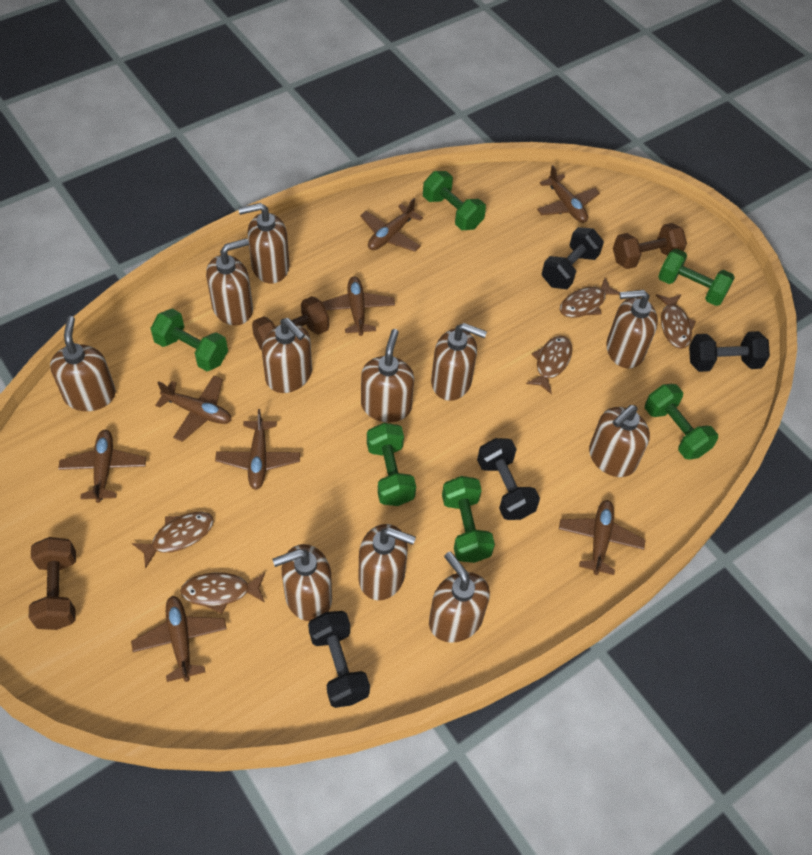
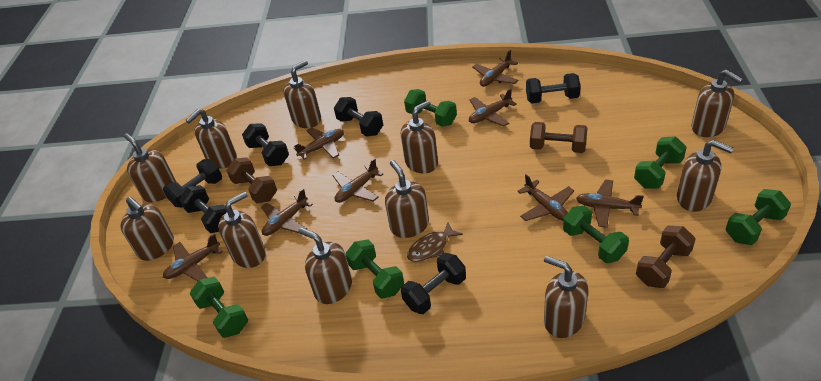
black dumbbell: 4 -> 6
brown fish: 5 -> 1

